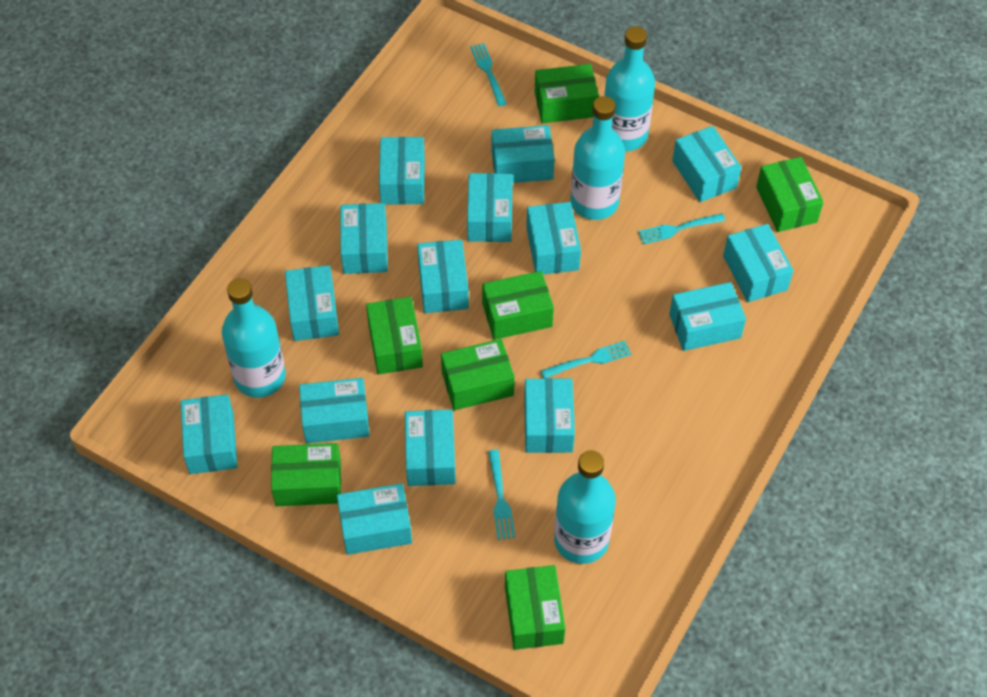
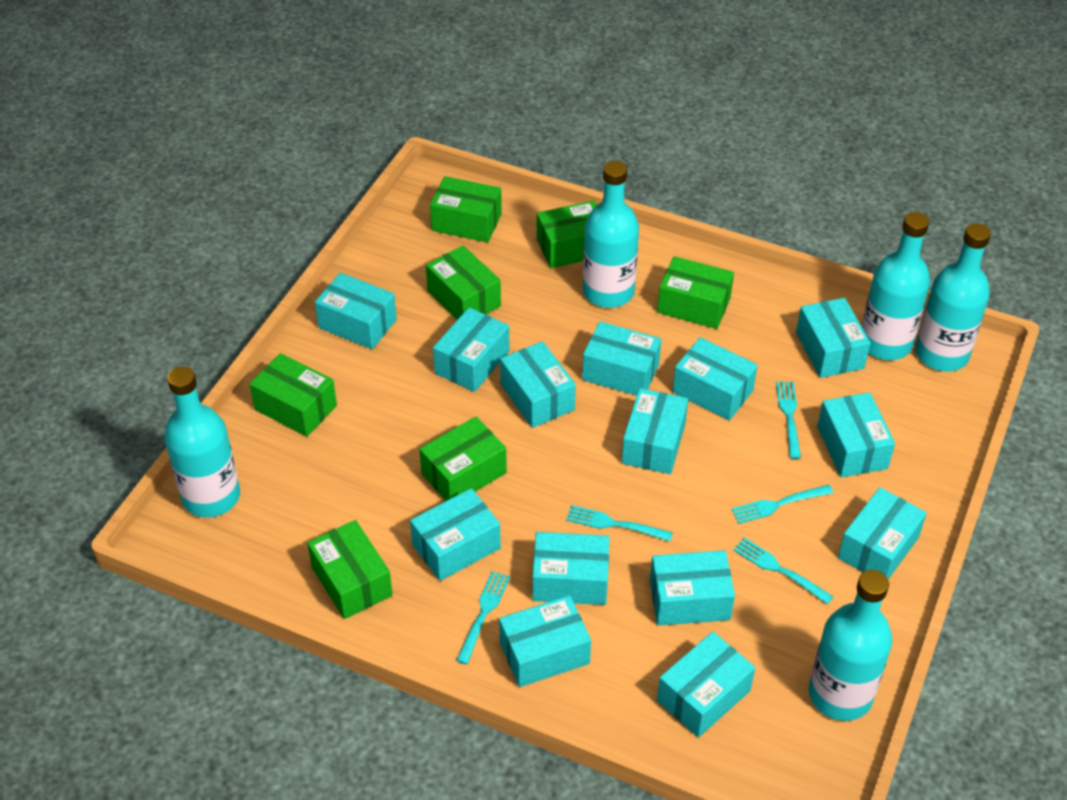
turquoise bottle: 4 -> 5
turquoise box: 15 -> 14
turquoise fork: 4 -> 5

